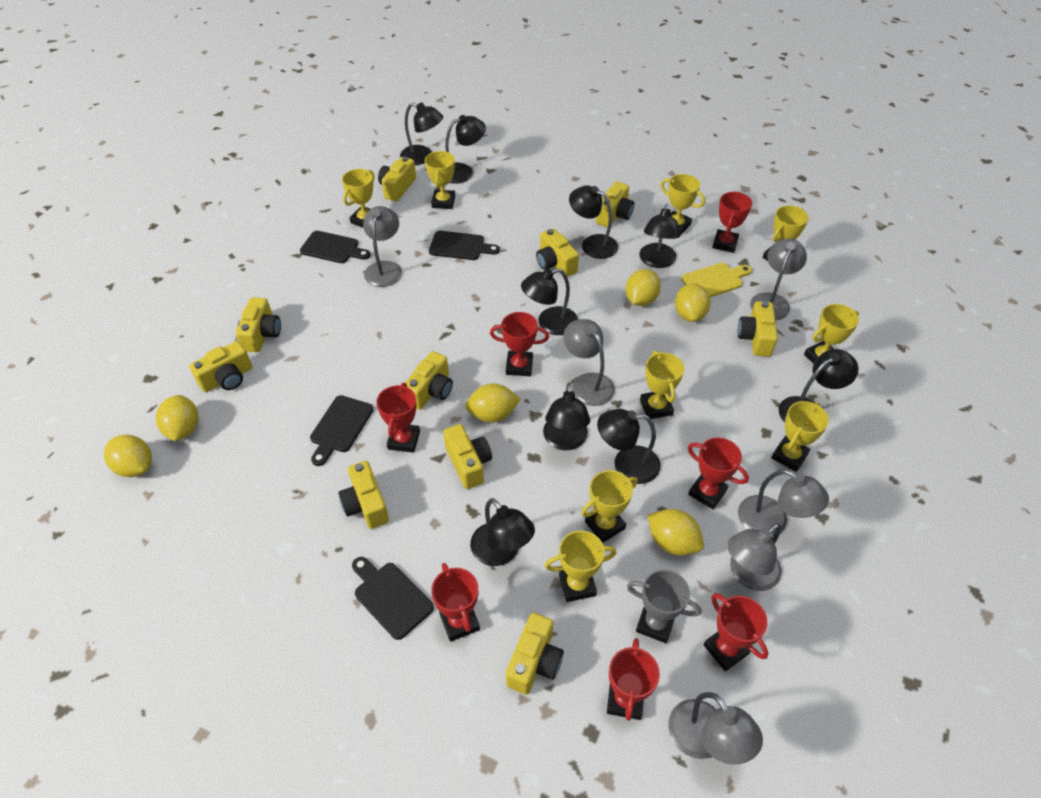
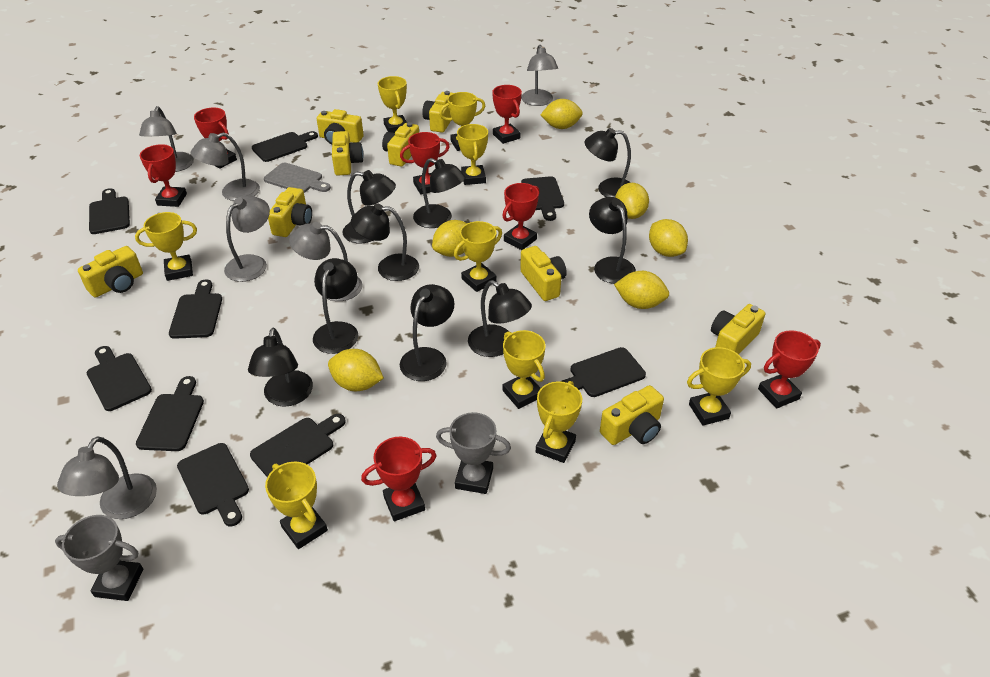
black cutting board: 4 -> 9
grey cutting board: 0 -> 1
grey trophy: 1 -> 2
yellow camera: 10 -> 9
yellow cutting board: 1 -> 0

